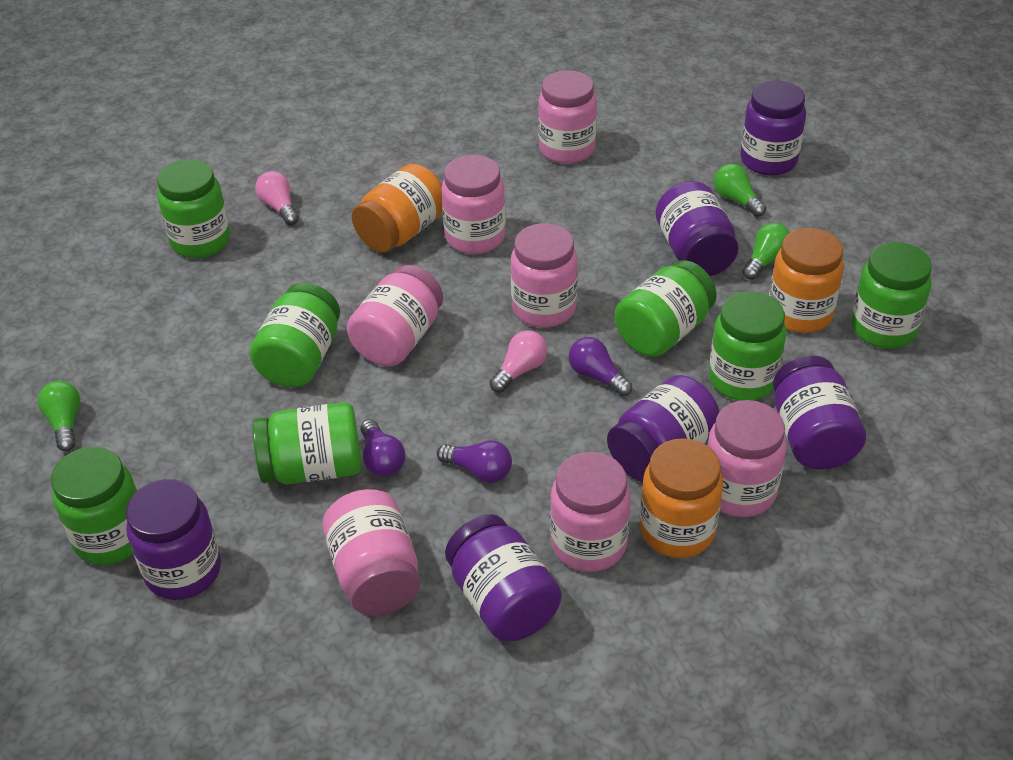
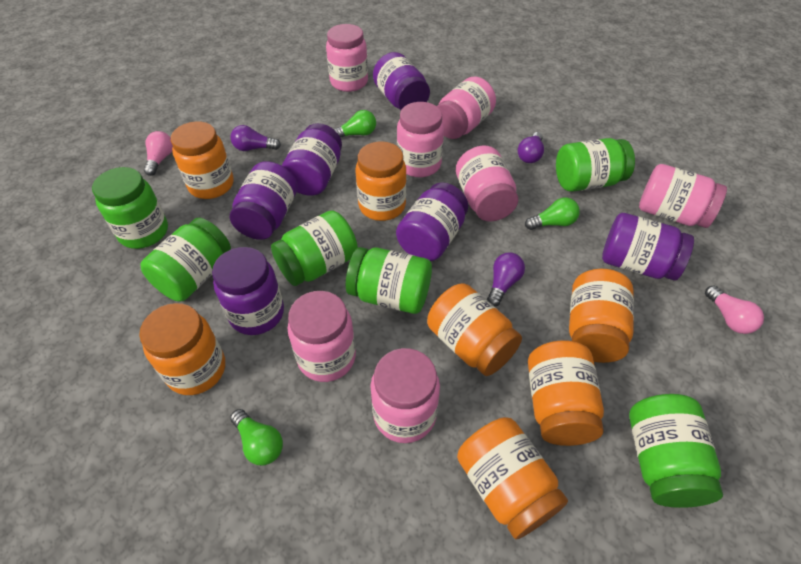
green jar: 7 -> 6
orange jar: 3 -> 7

